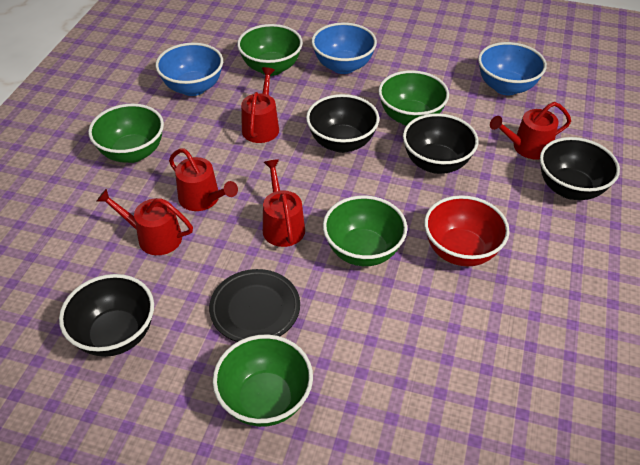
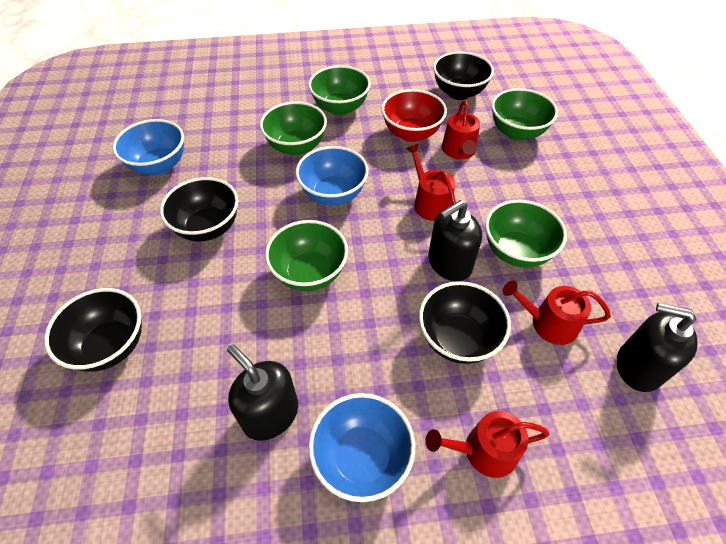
black plate: 1 -> 0
black soap dispenser: 0 -> 3
red watering can: 5 -> 4

